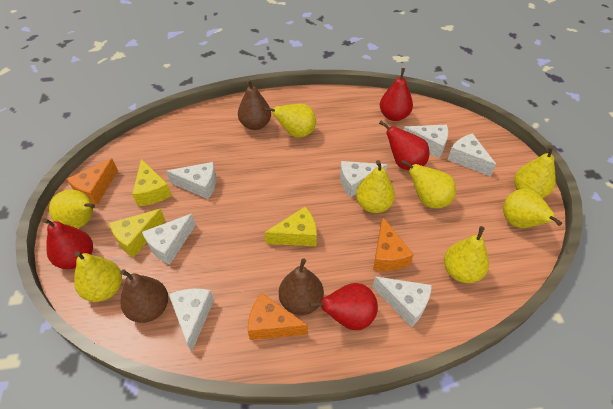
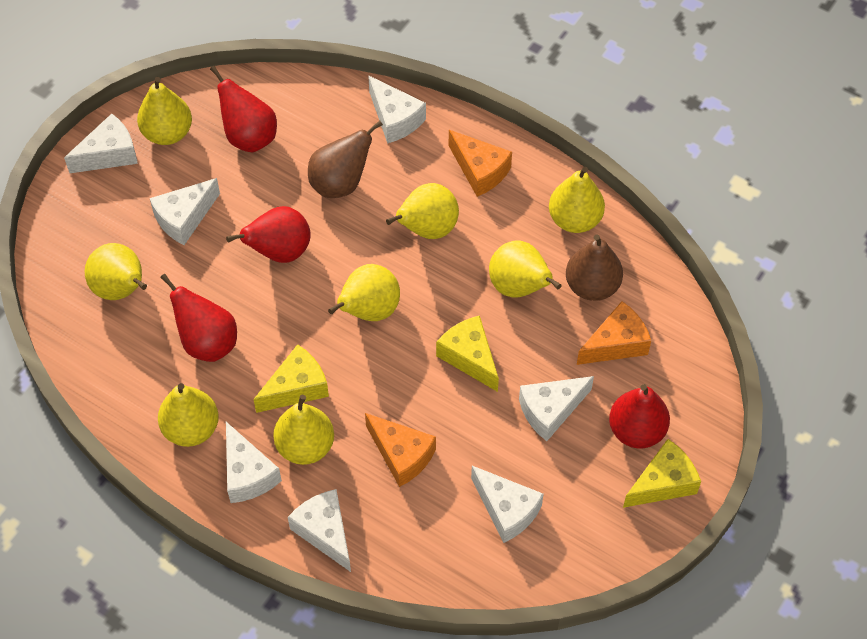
brown pear: 3 -> 2

